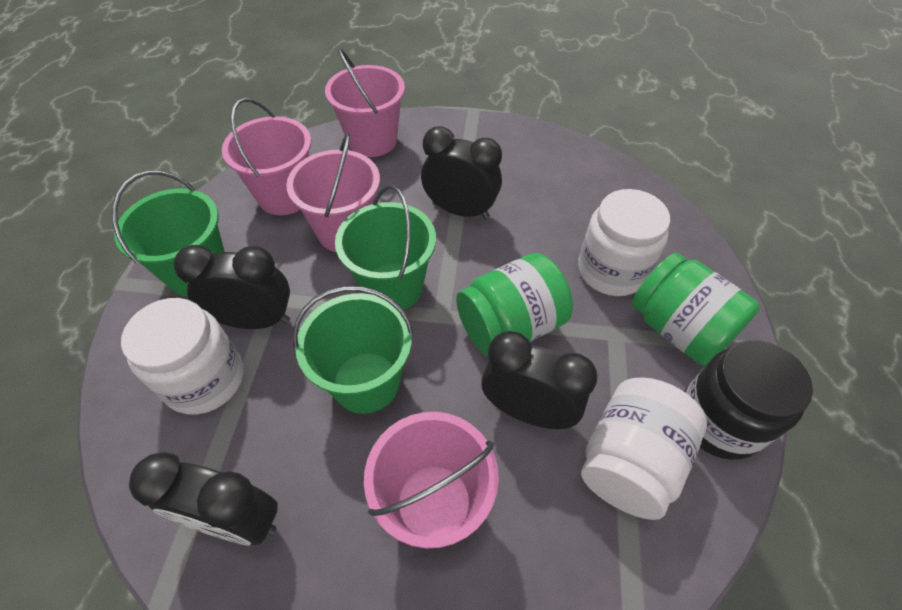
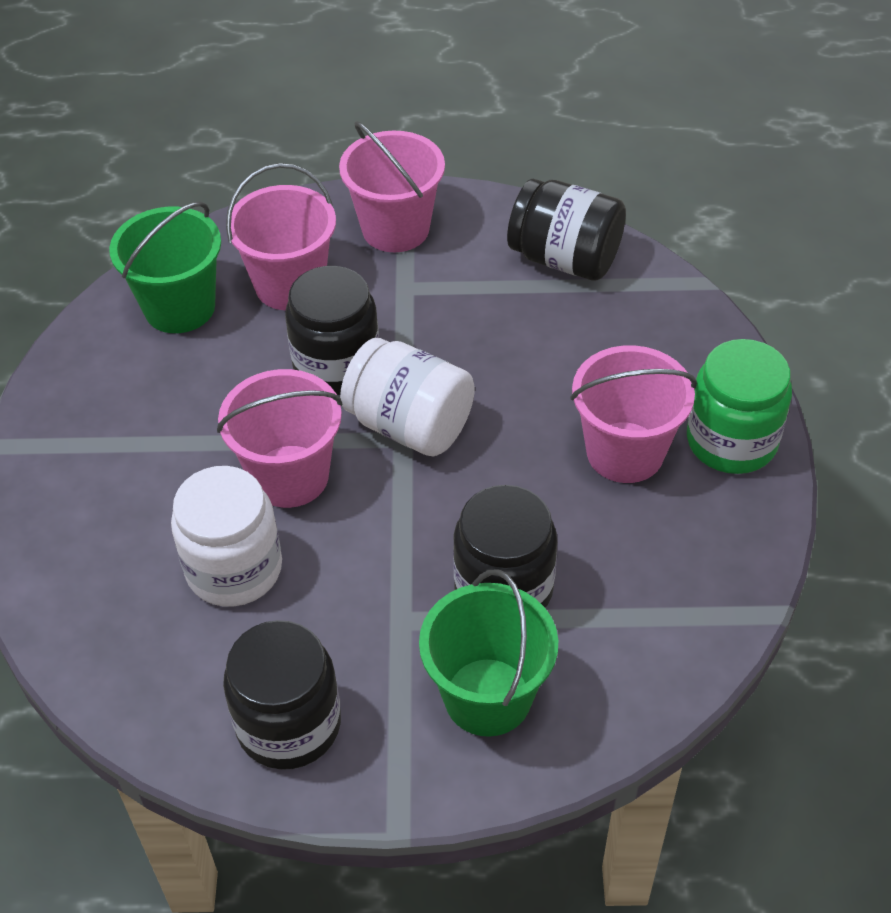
black clock: 4 -> 0
black jar: 1 -> 4
green bucket: 3 -> 2
green jar: 2 -> 1
white jar: 3 -> 2

